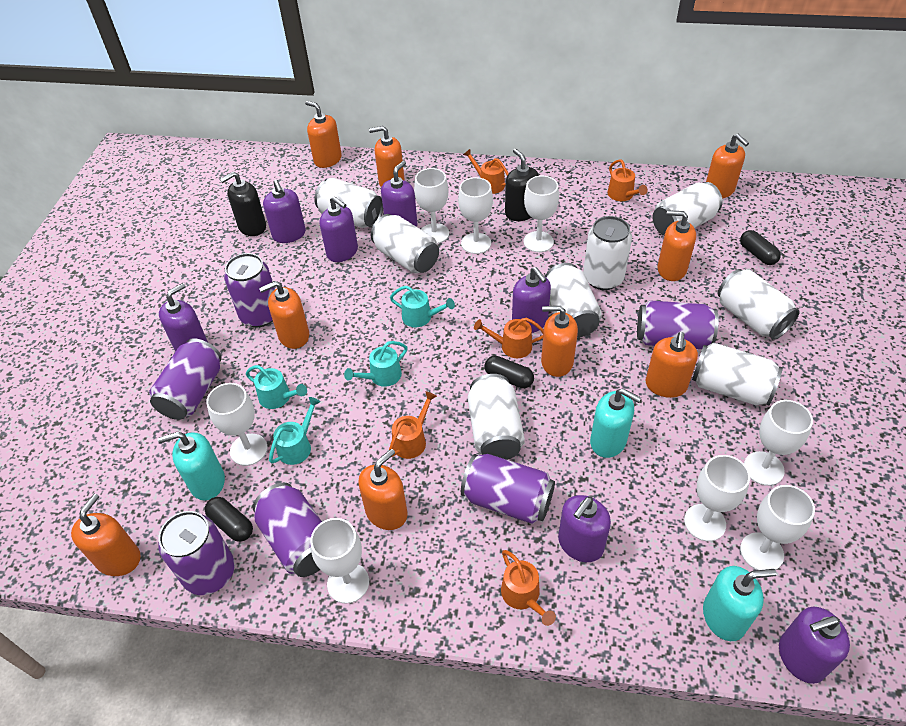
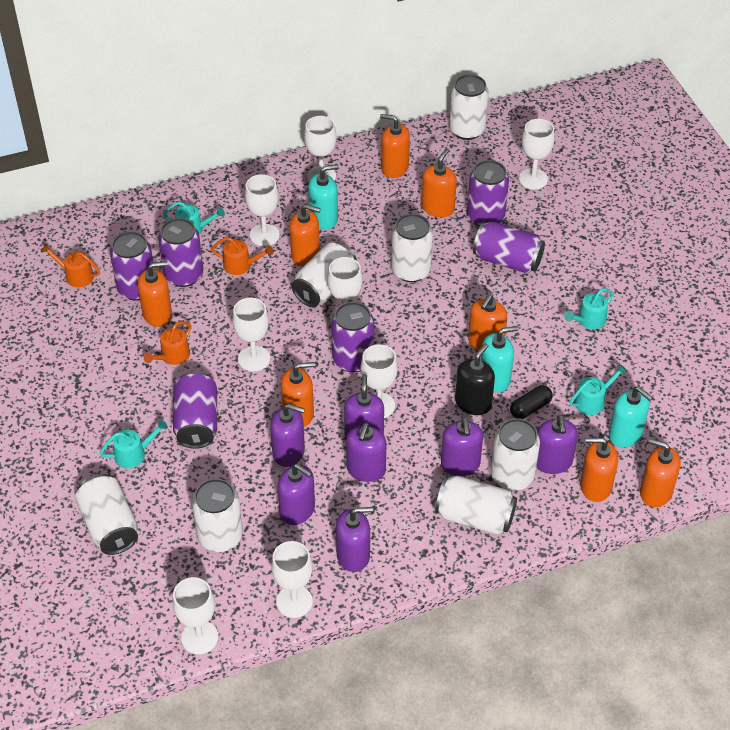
black capsule: 3 -> 1
black soap dispenser: 2 -> 1
orange soap dispenser: 9 -> 8
orange watering can: 5 -> 3
white can: 8 -> 7

